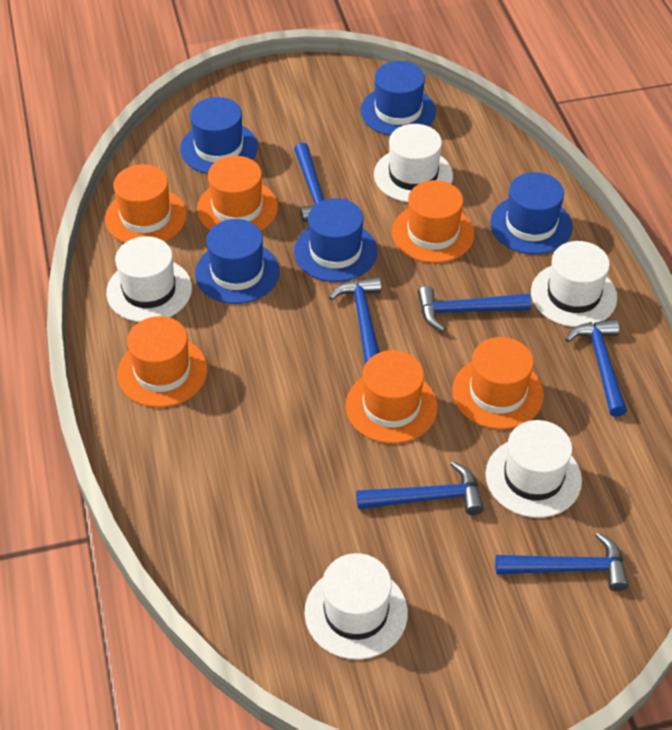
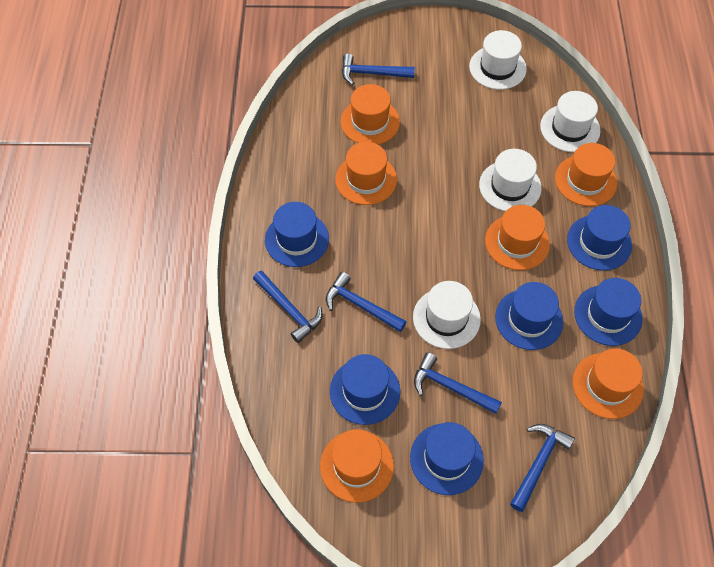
blue hammer: 6 -> 5
blue hat: 5 -> 6
white hat: 5 -> 4

